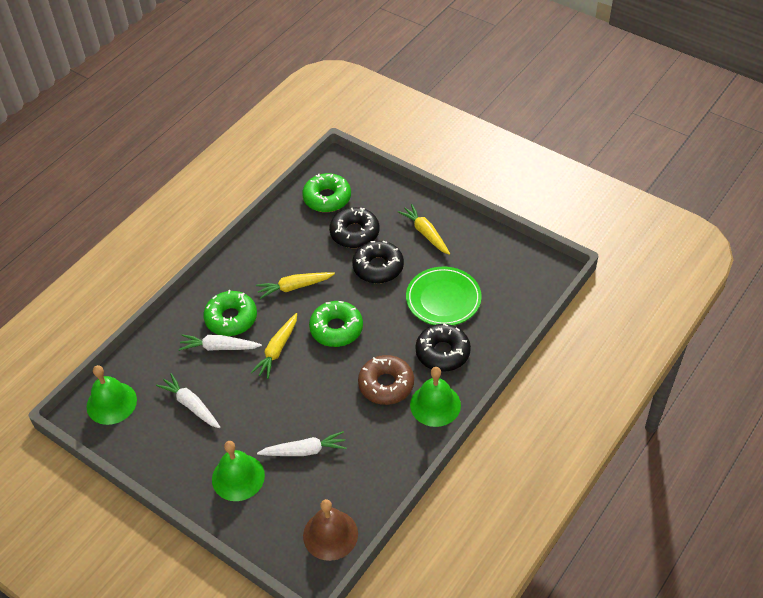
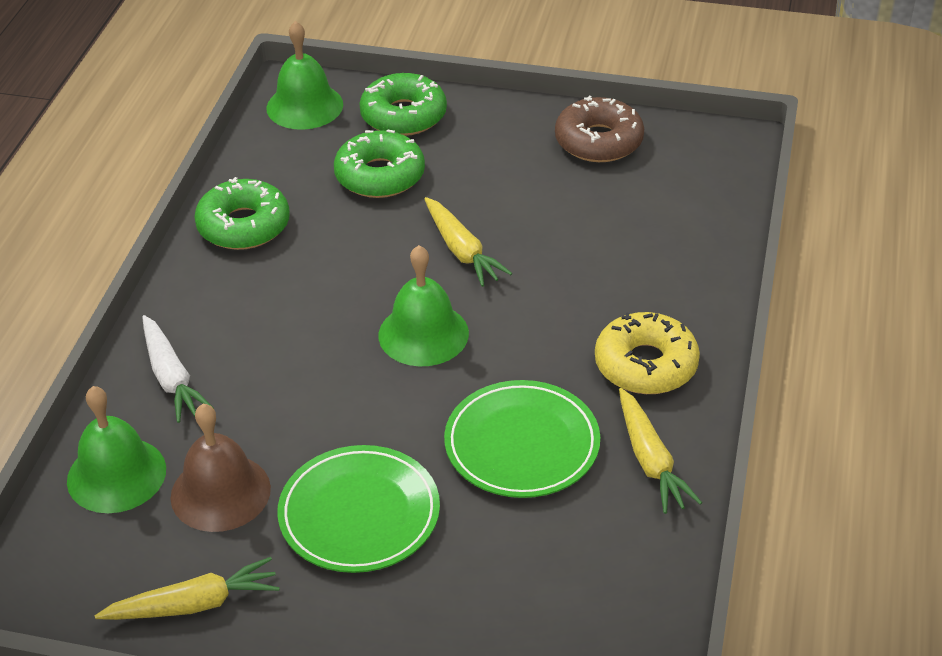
black donut: 3 -> 0
green plate: 1 -> 2
white carrot: 3 -> 1
yellow donut: 0 -> 1

